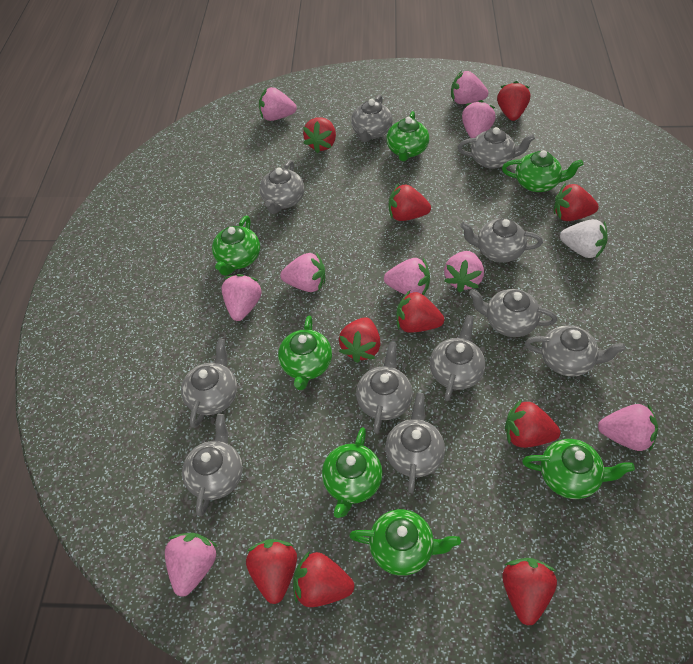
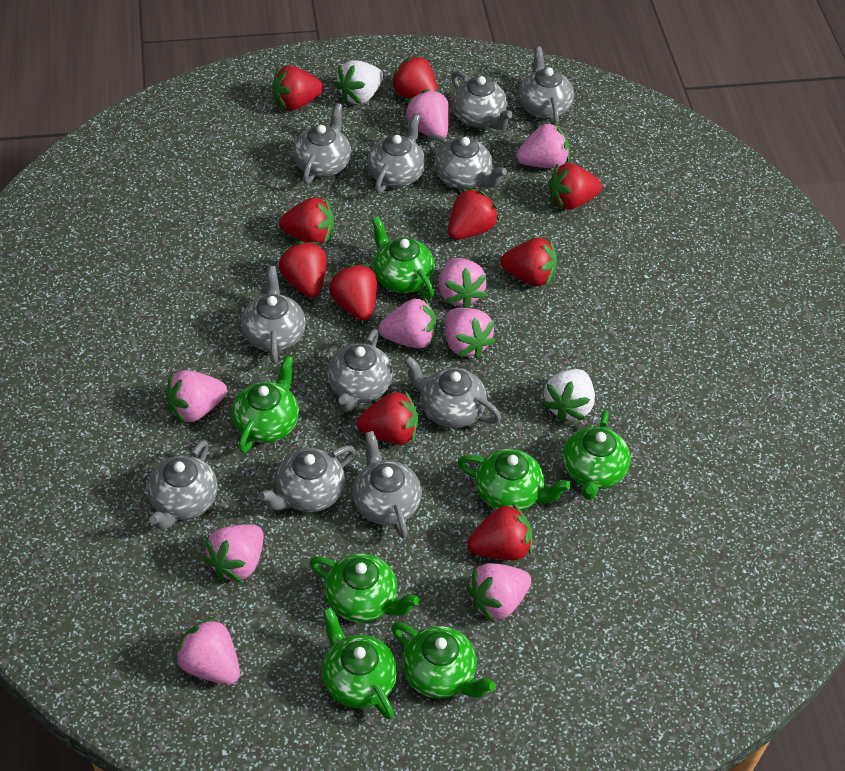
white strawberry: 1 -> 2

